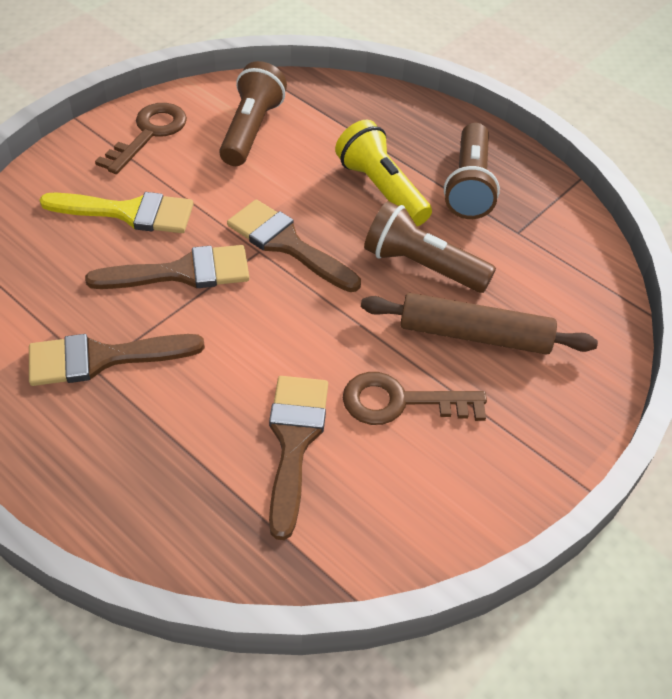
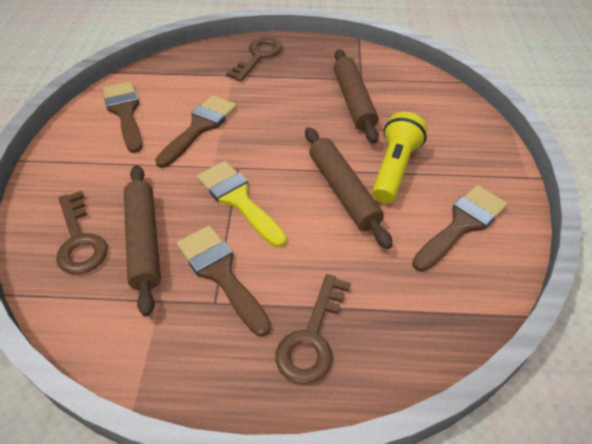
brown flashlight: 3 -> 0
brown key: 2 -> 3
brown rolling pin: 1 -> 3

